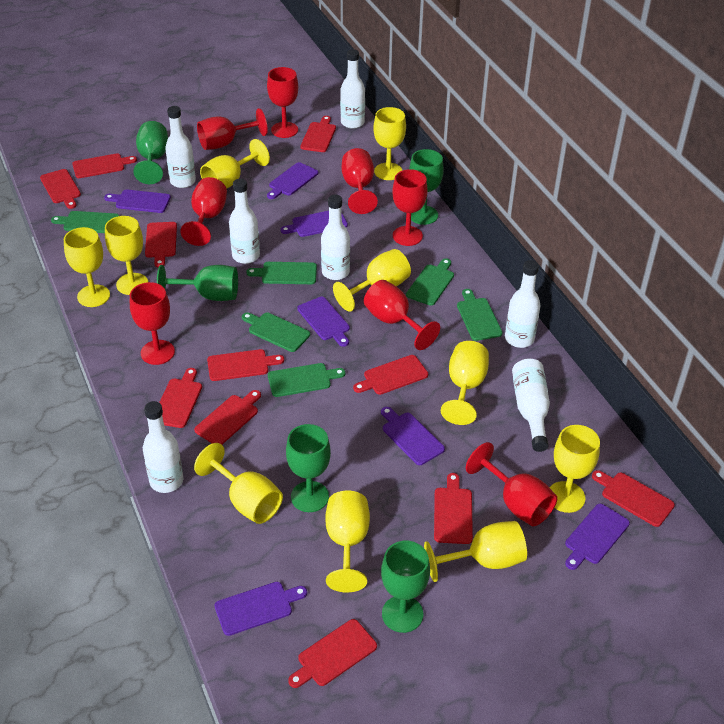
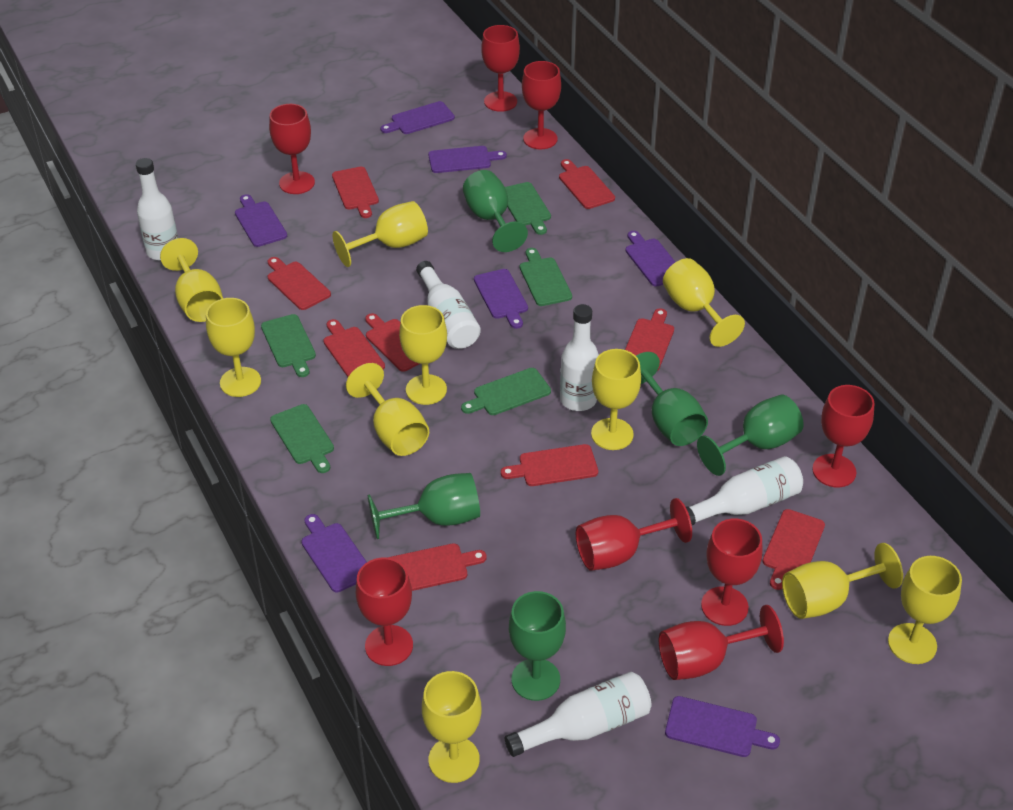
green cutting board: 6 -> 5
red cutting board: 11 -> 9
white bottle: 7 -> 5

